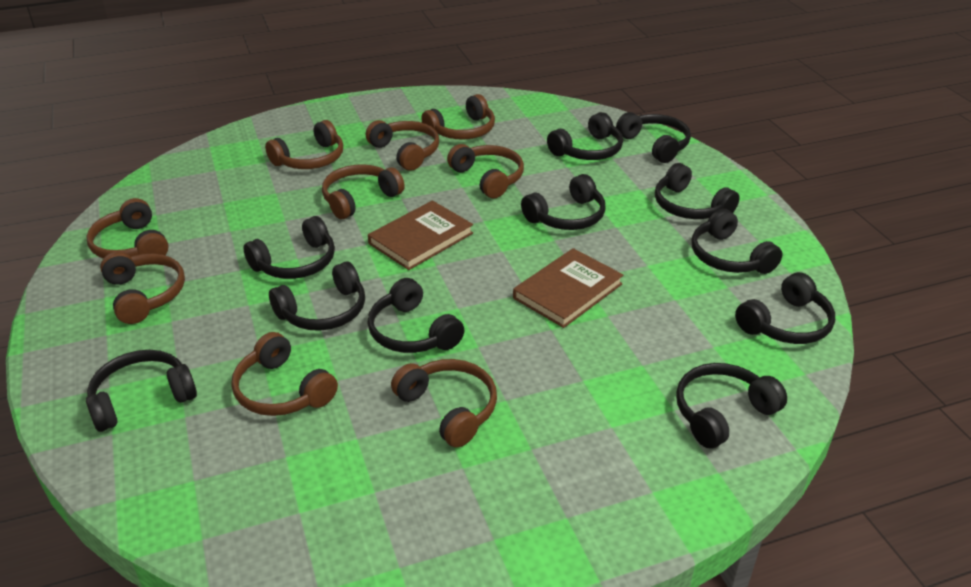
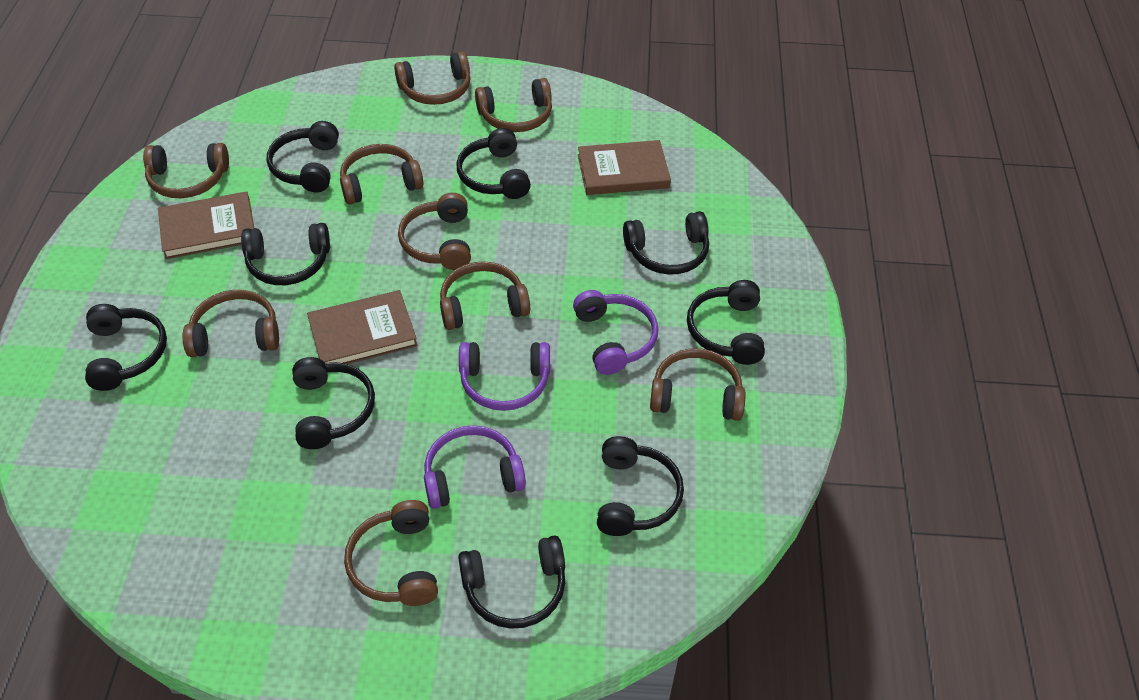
black headphones: 11 -> 9
brown book: 2 -> 3
purple headphones: 0 -> 3

